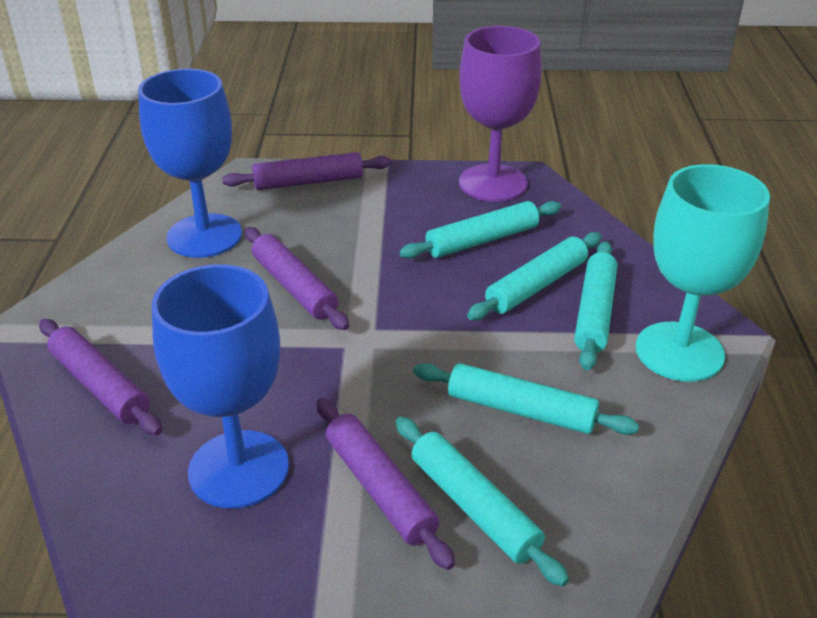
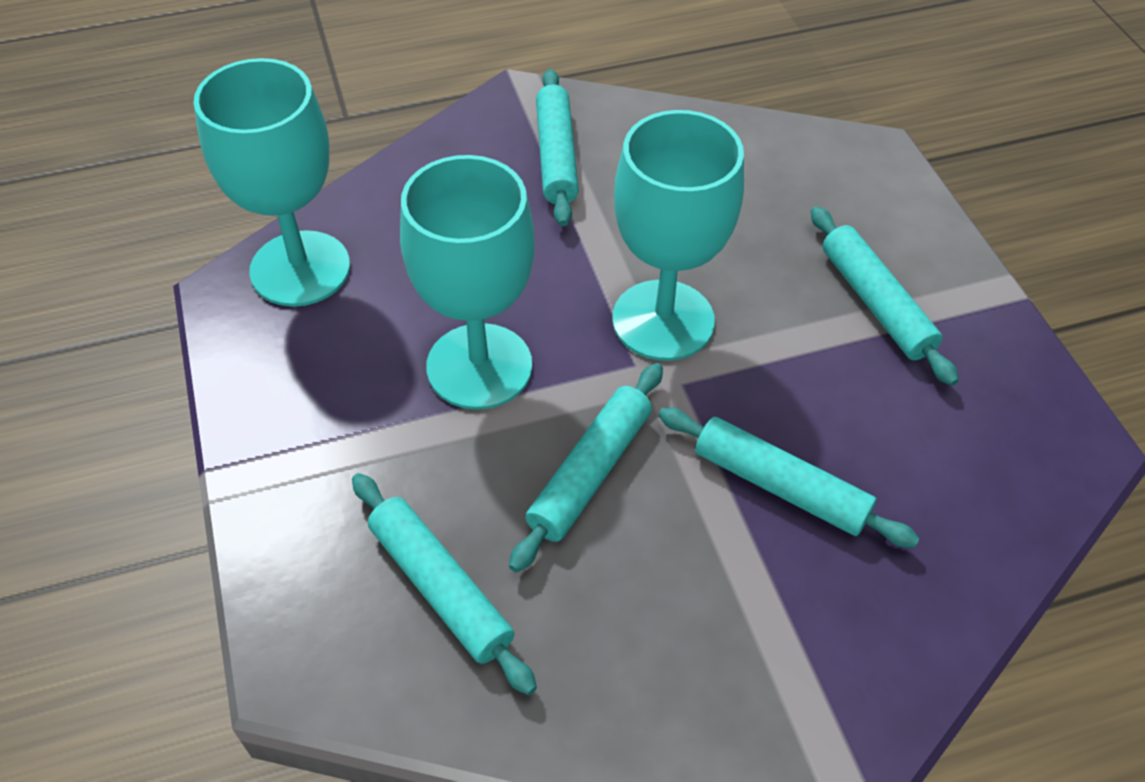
blue goblet: 2 -> 0
purple goblet: 1 -> 0
purple rolling pin: 4 -> 0
turquoise goblet: 1 -> 3

